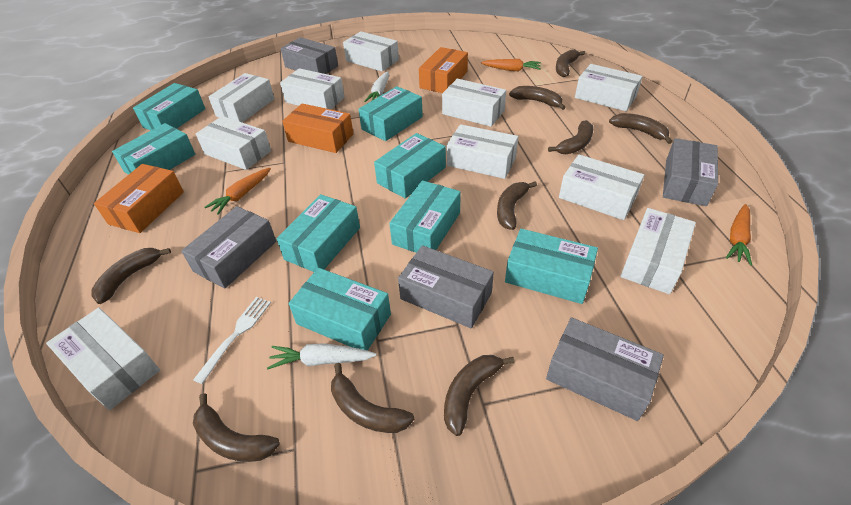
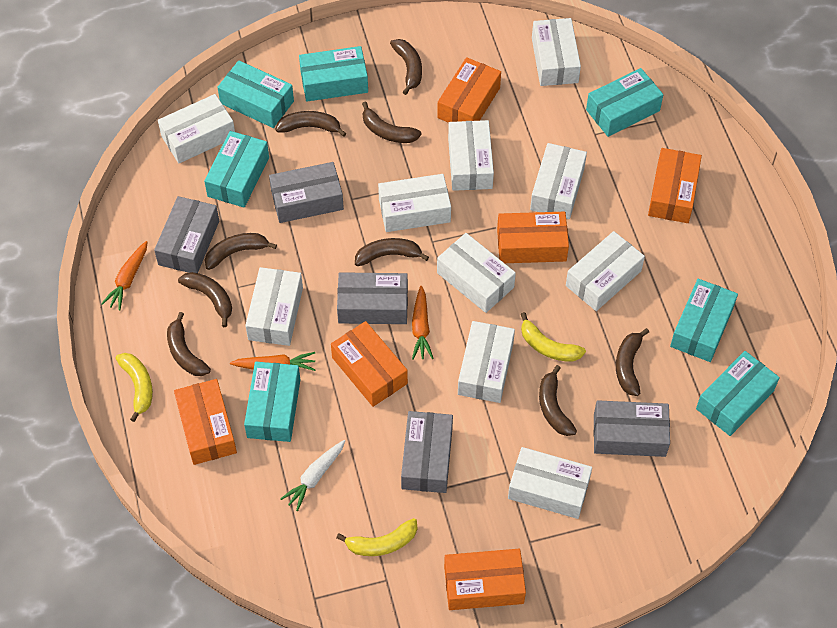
orange box: 3 -> 6
turquoise box: 8 -> 7
white carrot: 2 -> 1
white fork: 1 -> 0
yellow banana: 0 -> 3

